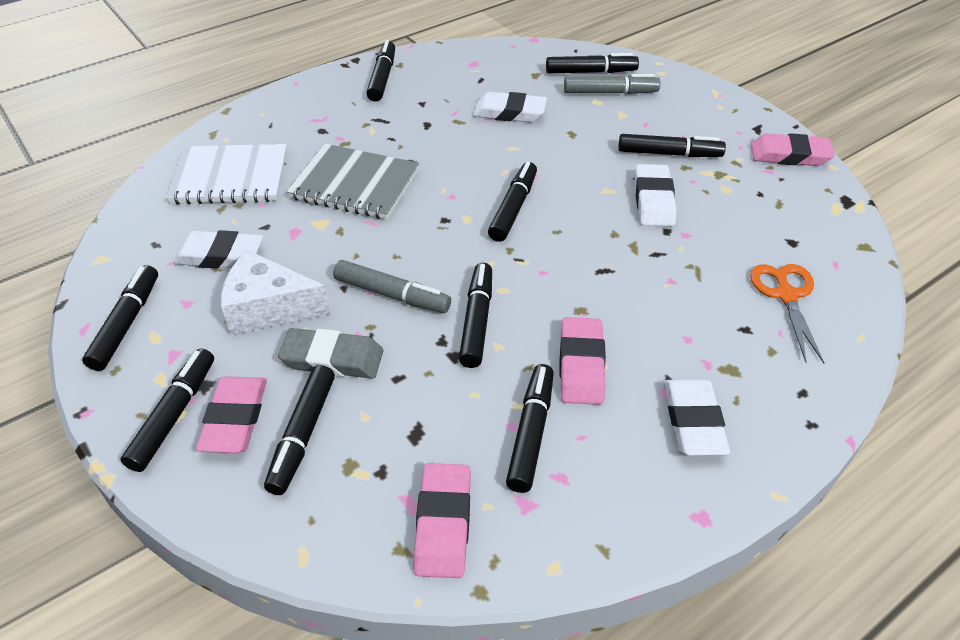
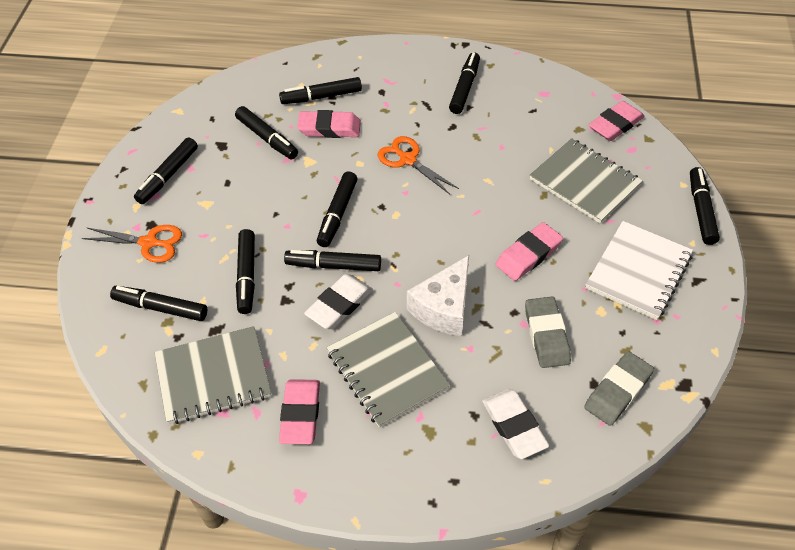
grey eraser: 1 -> 2
grey marker: 2 -> 0
grey notebook: 1 -> 3
orange scissors: 1 -> 2
white eraser: 4 -> 2

